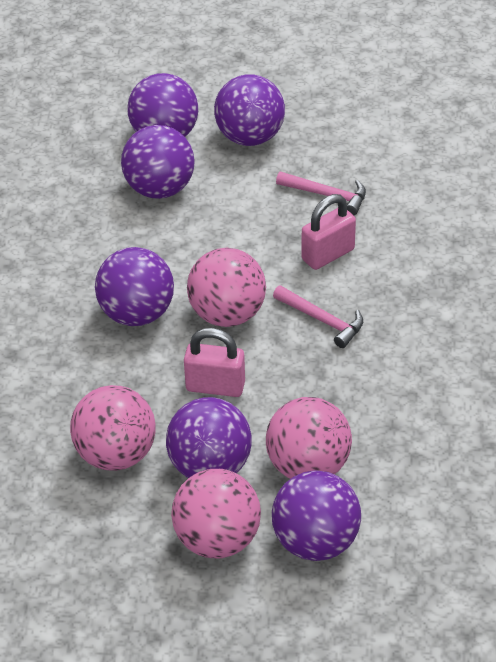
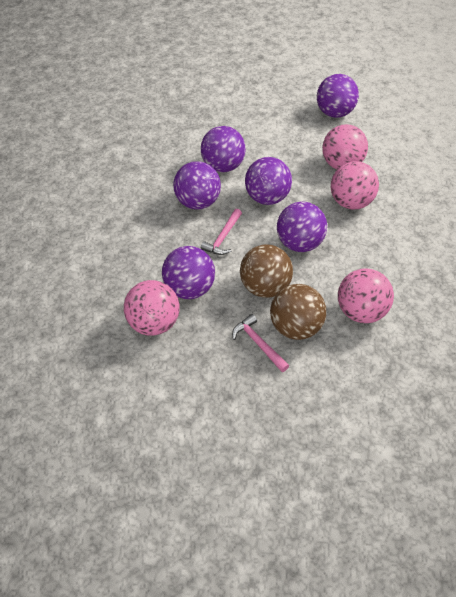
brown ball: 0 -> 2
pink padlock: 2 -> 0

